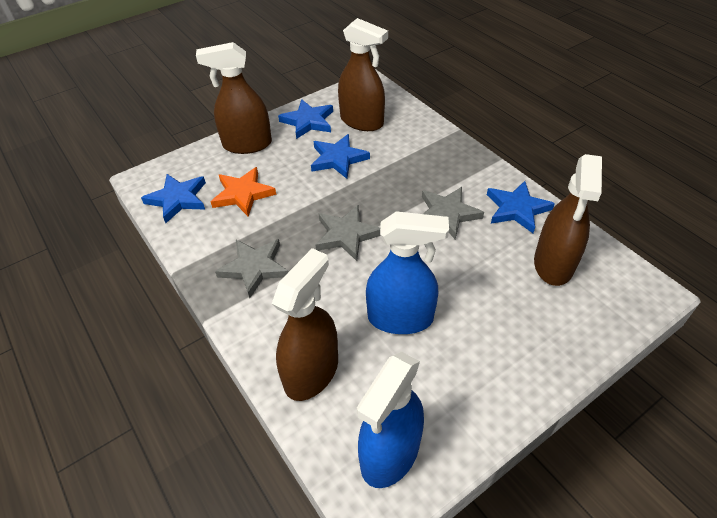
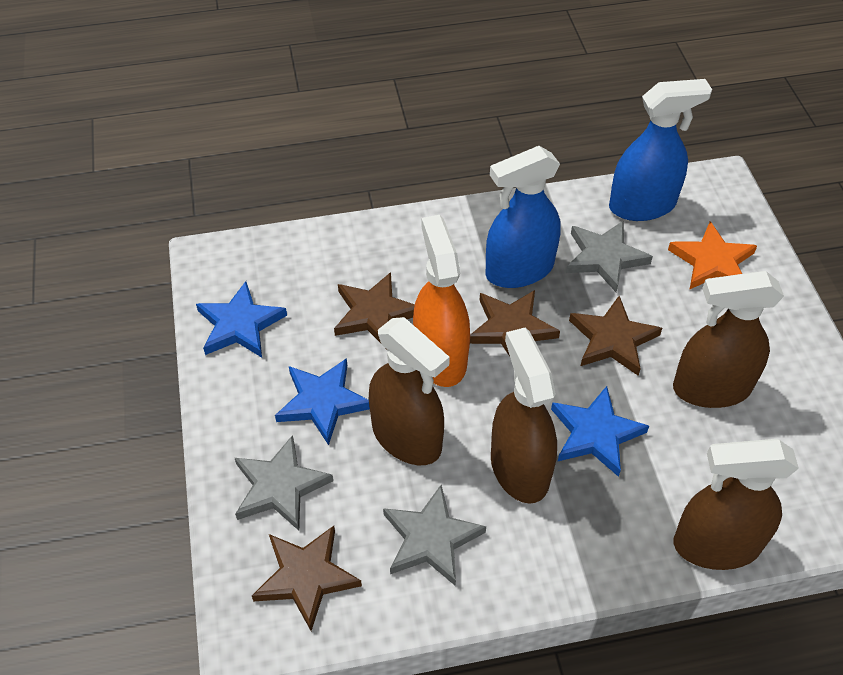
blue star: 4 -> 3
brown star: 0 -> 4
orange spray bottle: 0 -> 1

